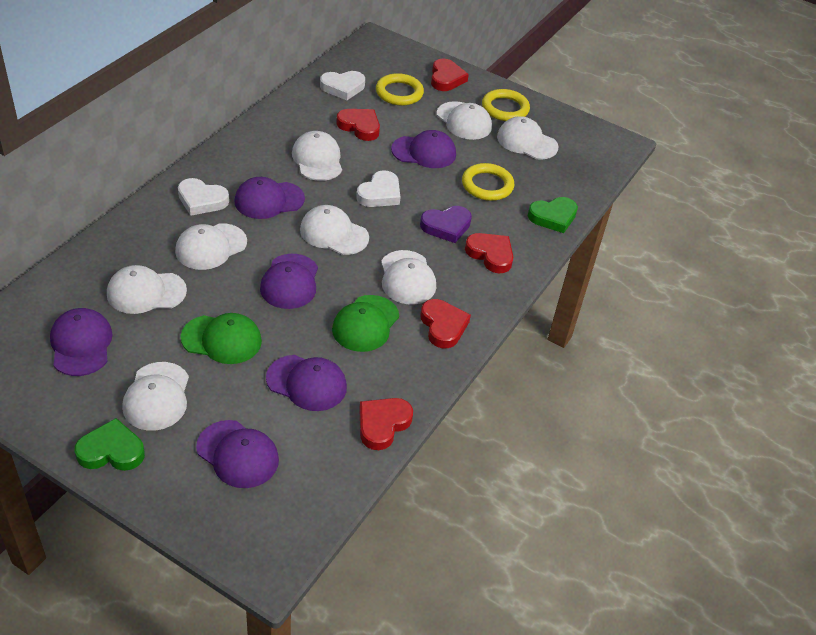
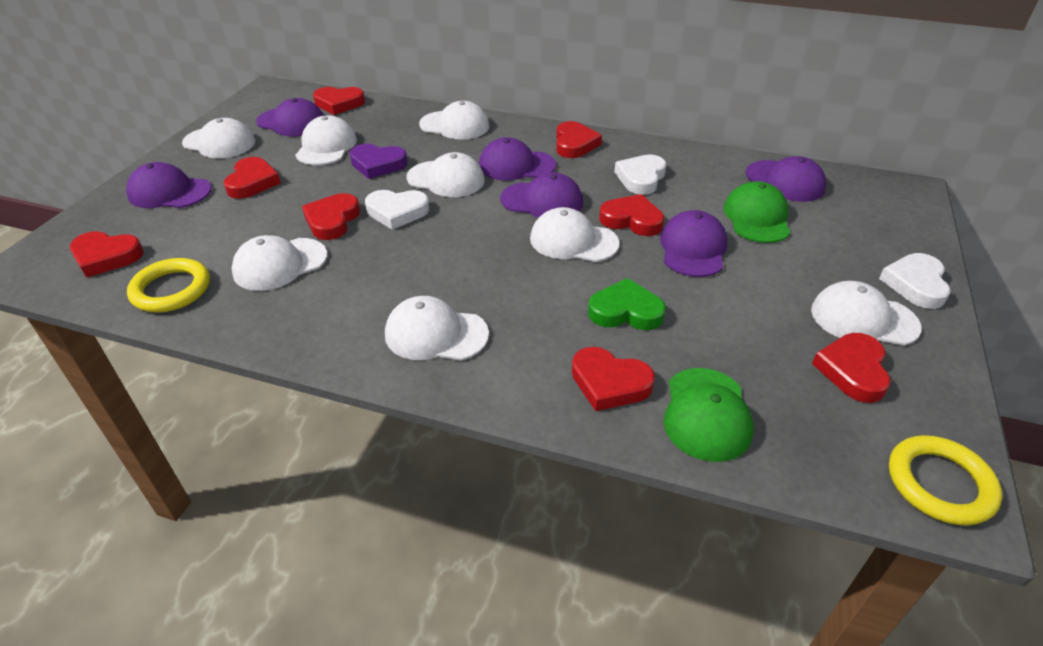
green heart: 2 -> 1
red heart: 5 -> 8
yellow ring: 3 -> 2

